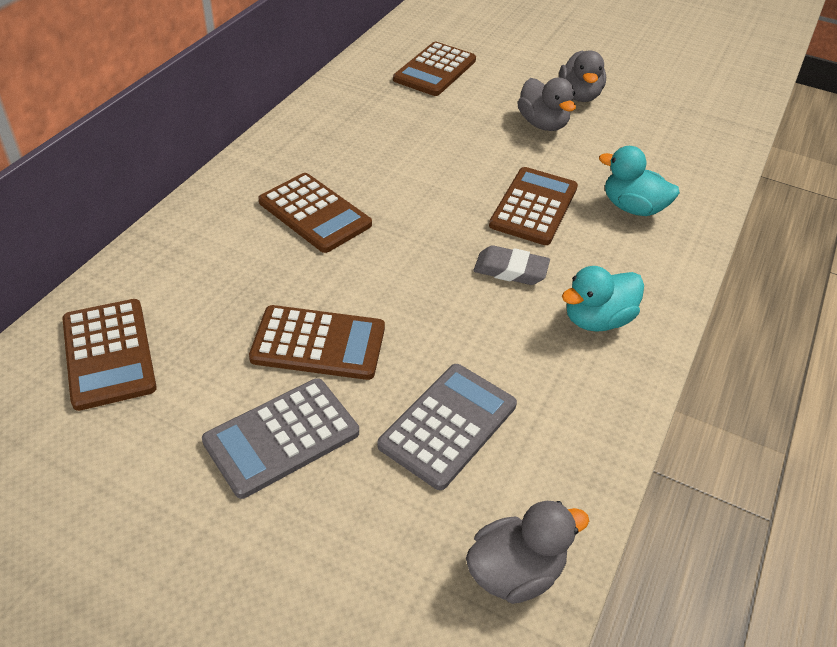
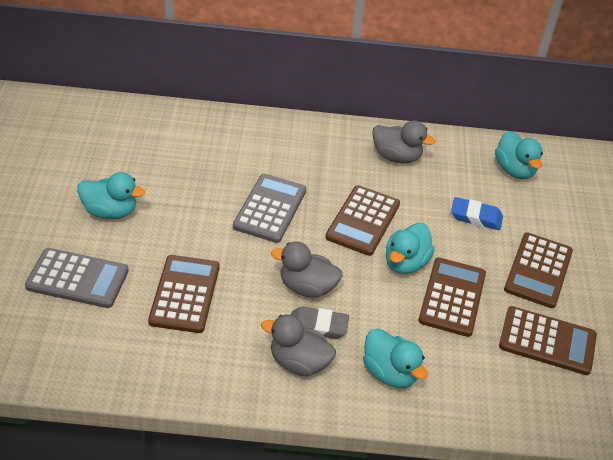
blue eraser: 0 -> 1
turquoise duck: 2 -> 4

